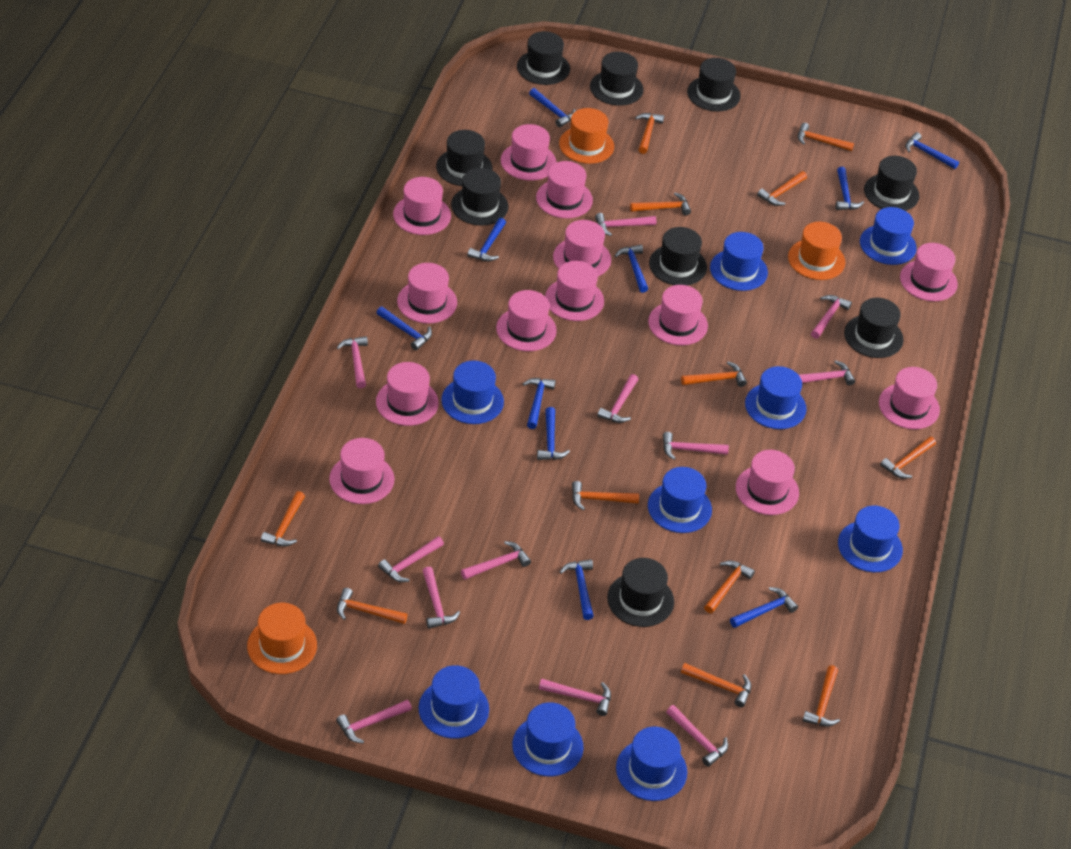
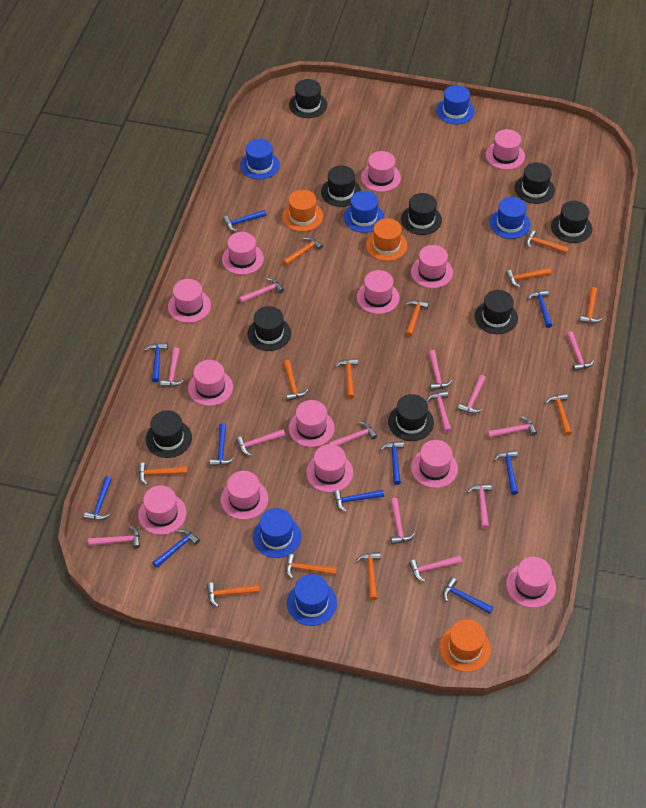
blue hat: 9 -> 6
pink hammer: 12 -> 13

